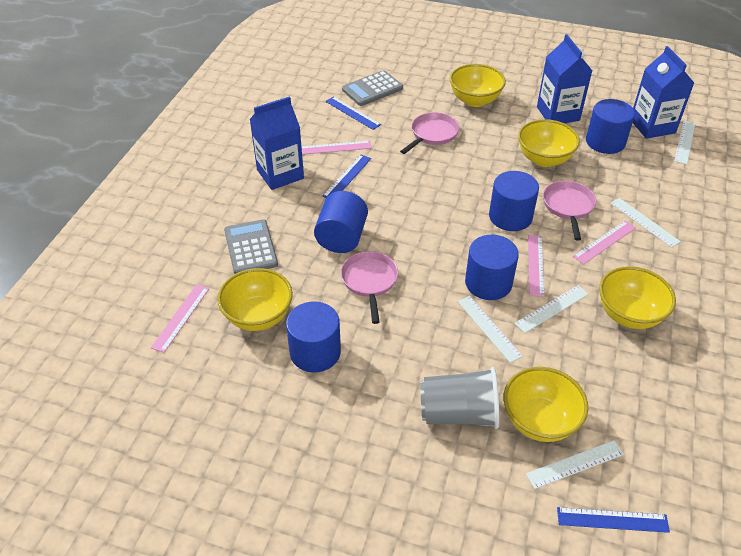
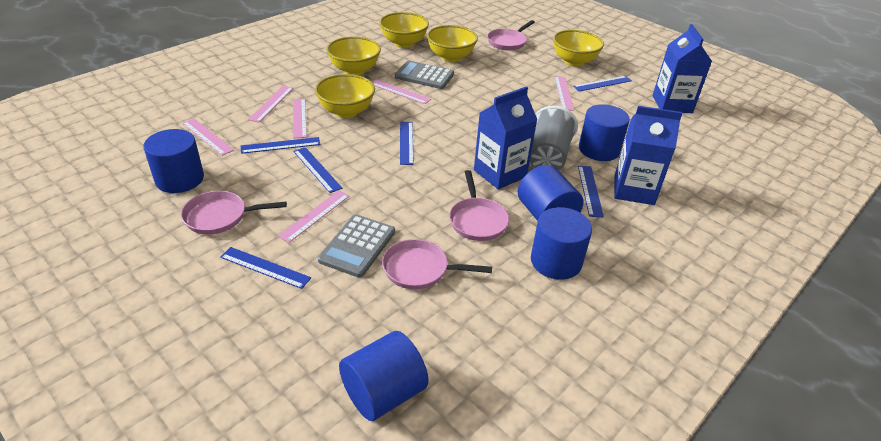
blue ruler: 3 -> 6
pink pan: 3 -> 4
pink ruler: 4 -> 6
white ruler: 5 -> 0

